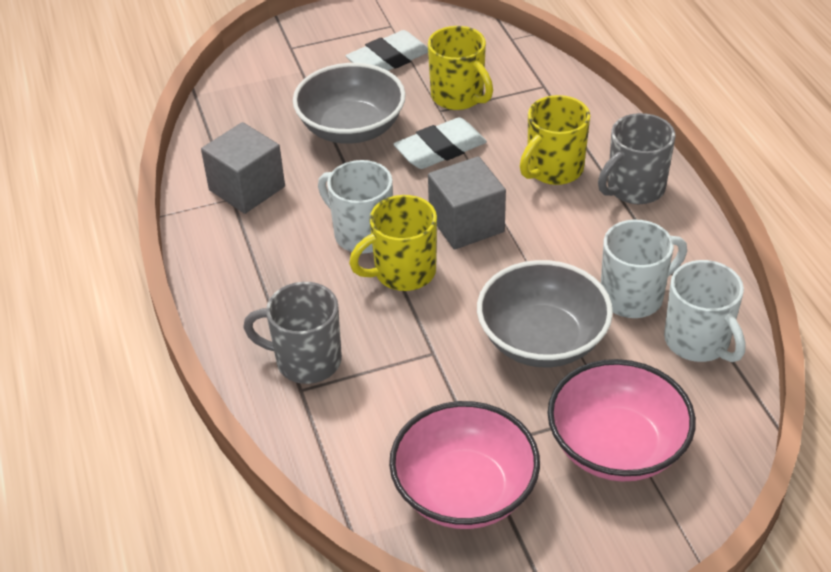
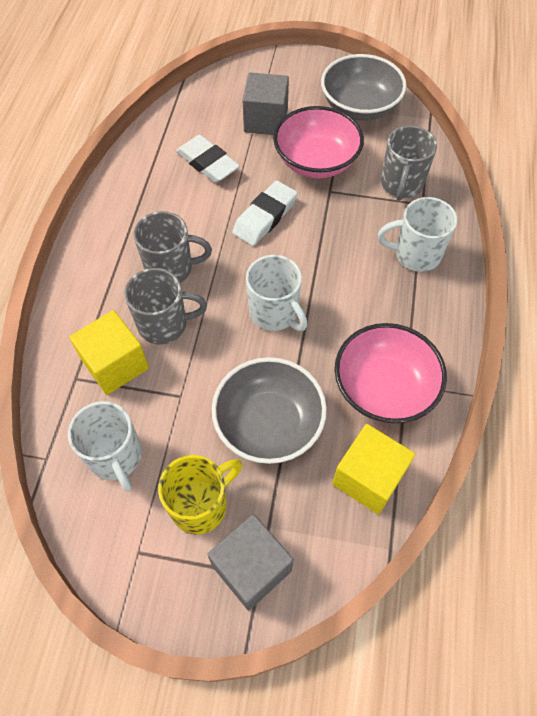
grey mug: 2 -> 3
yellow cube: 0 -> 2
yellow mug: 3 -> 1

